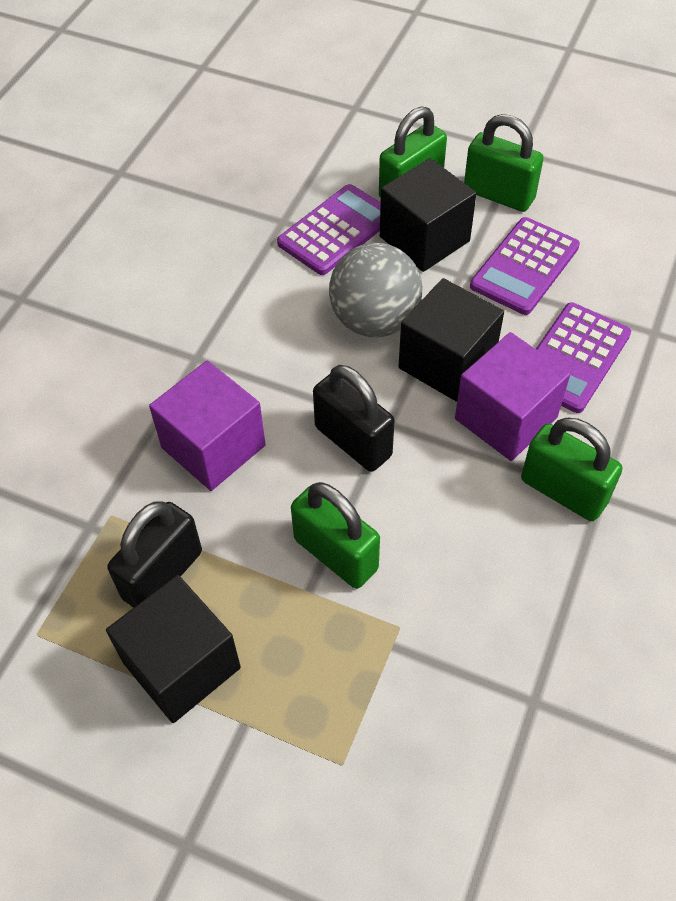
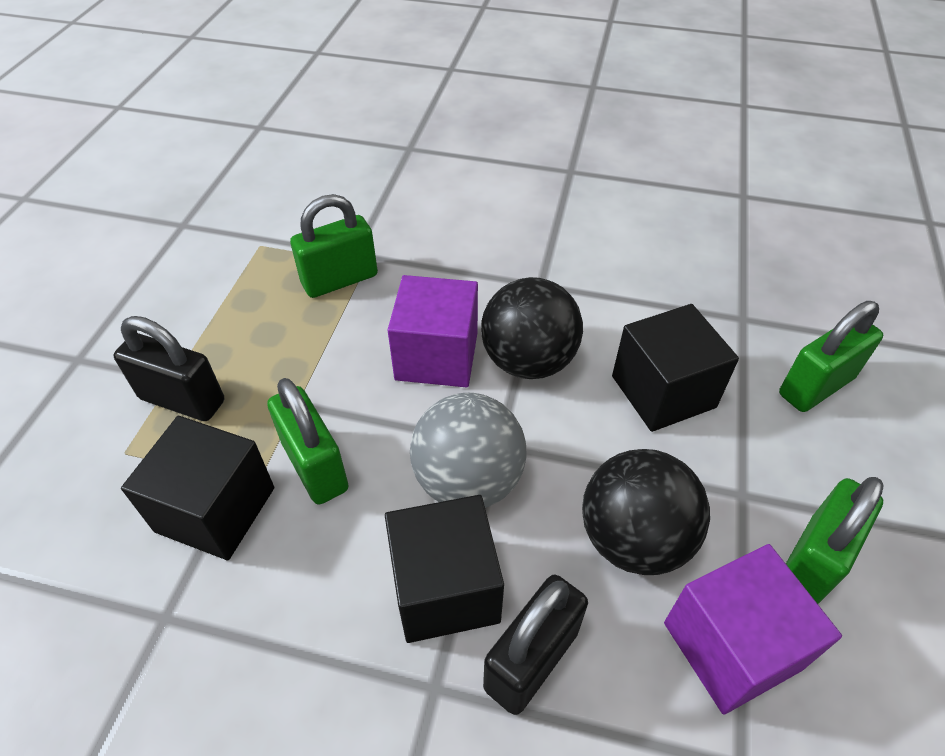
black ball: 0 -> 2
purple calculator: 3 -> 0

